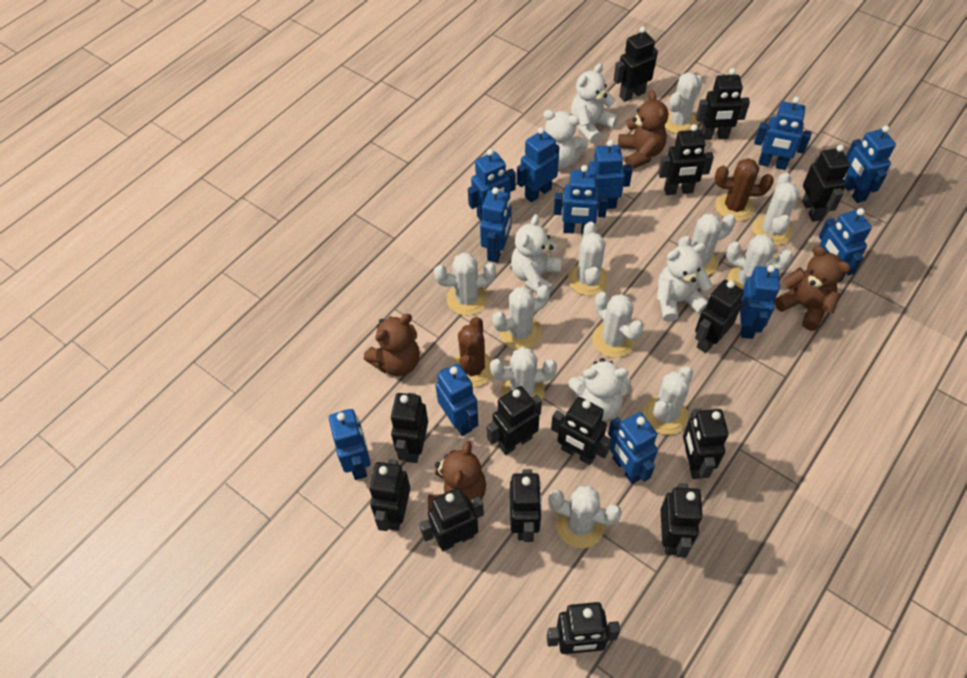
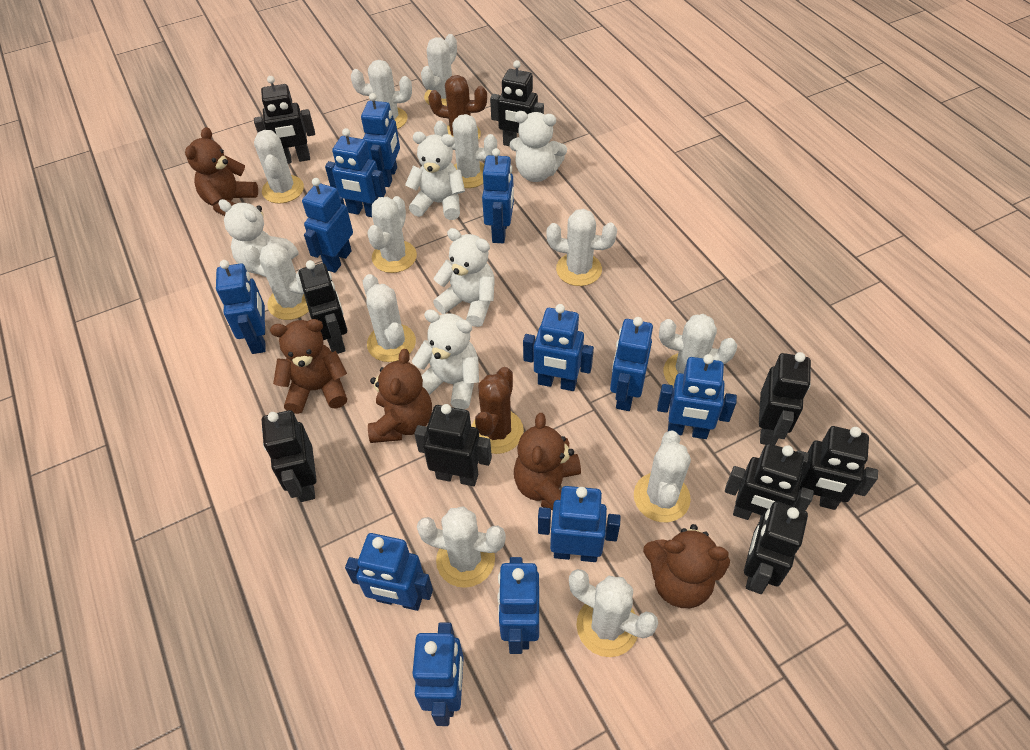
black robot: 14 -> 9
brown teddy bear: 4 -> 5
white cactus: 11 -> 12

